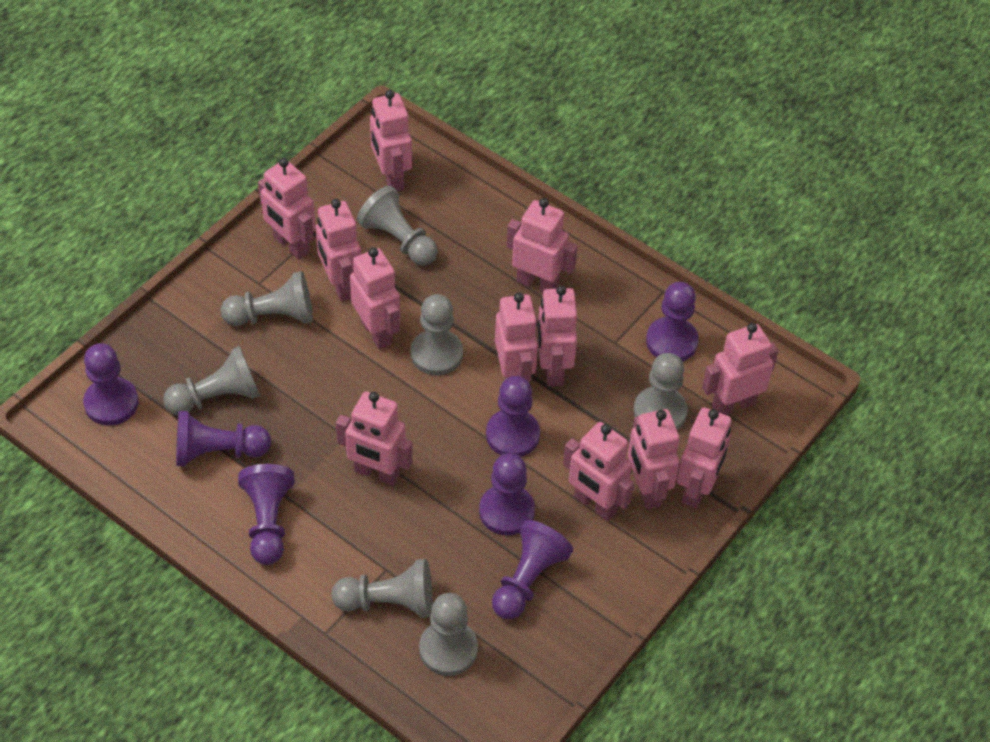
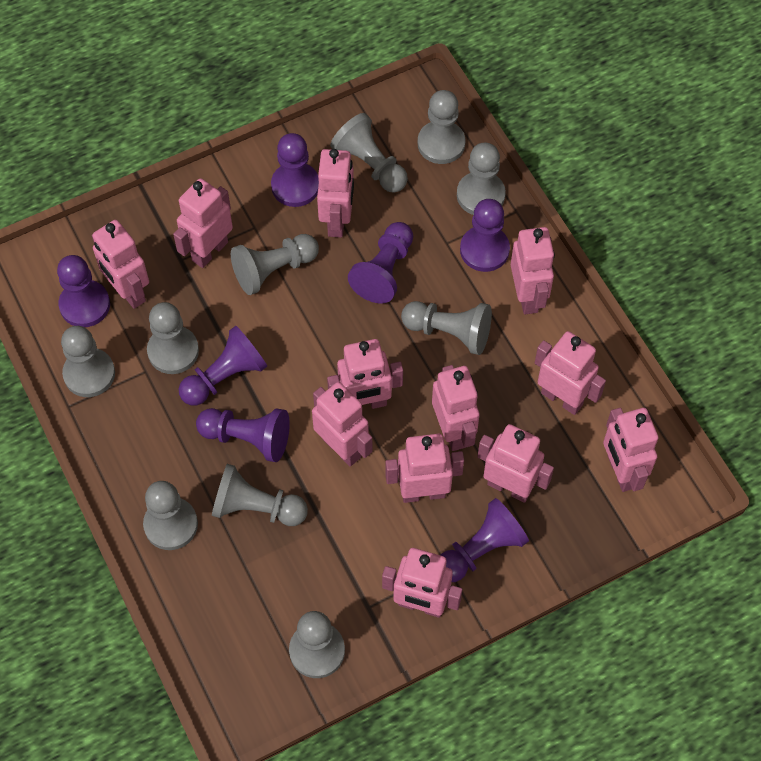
grey pawn: 7 -> 10

